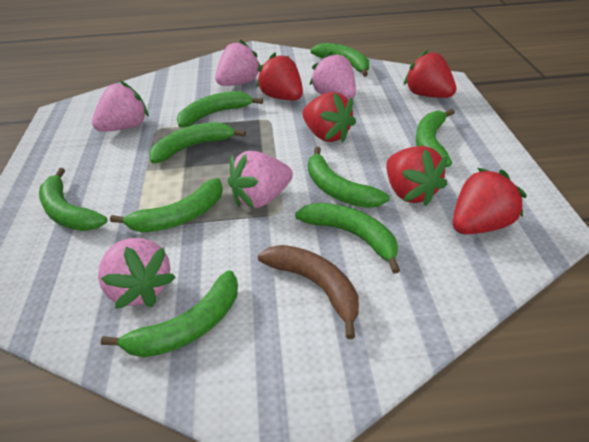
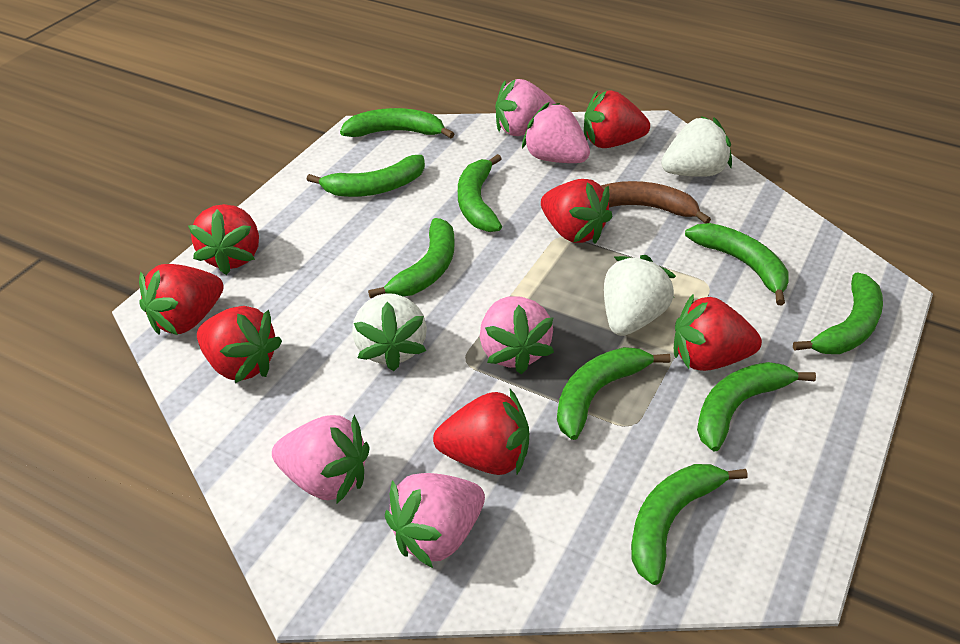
red strawberry: 5 -> 7
white strawberry: 0 -> 3

